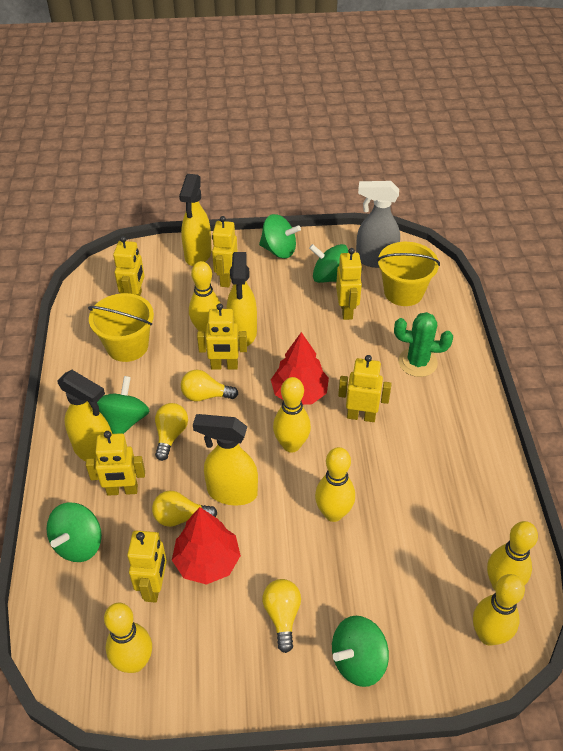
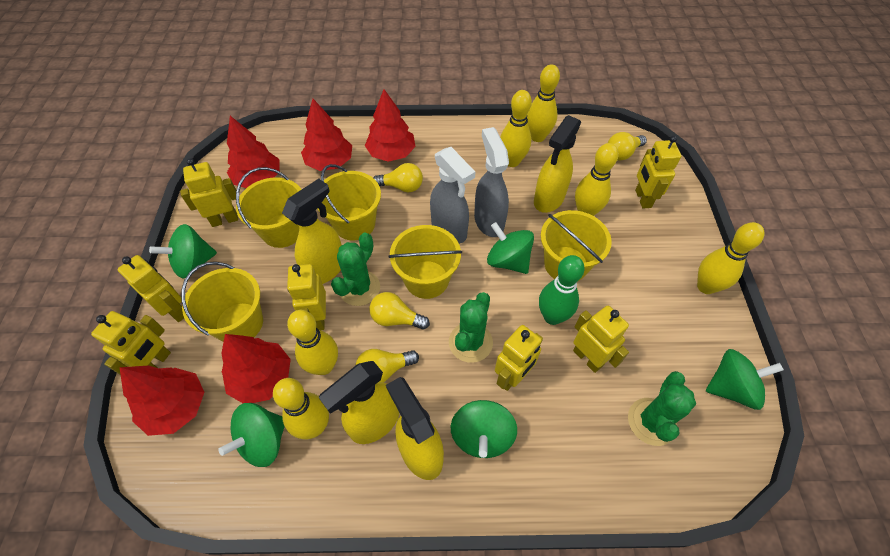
green bowling pin: 0 -> 1
green cactus: 1 -> 3
grey spray bottle: 1 -> 2
red tree: 2 -> 5
yellow bucket: 2 -> 5

